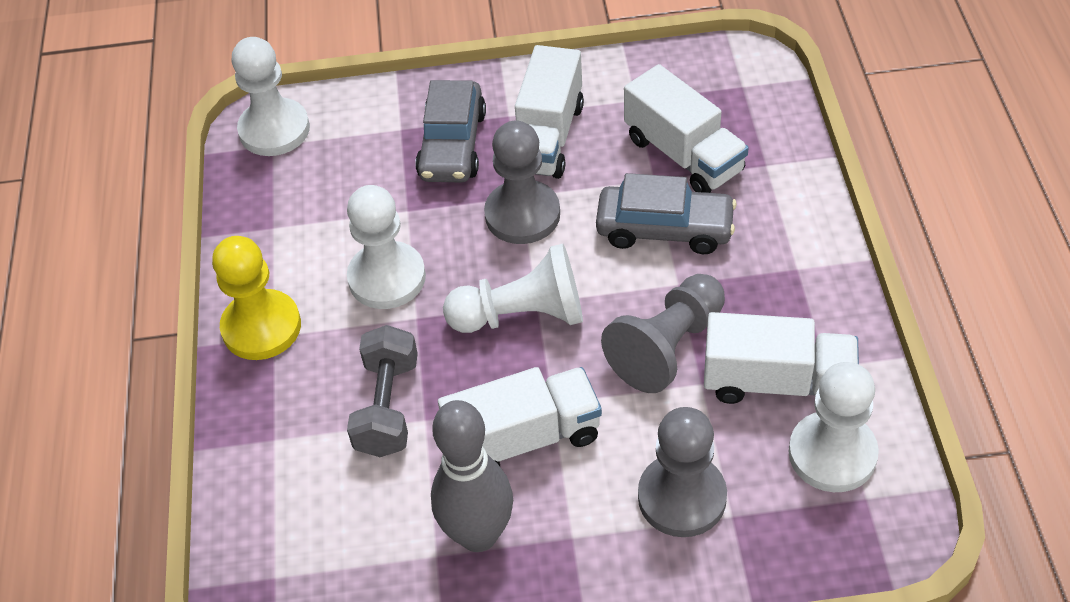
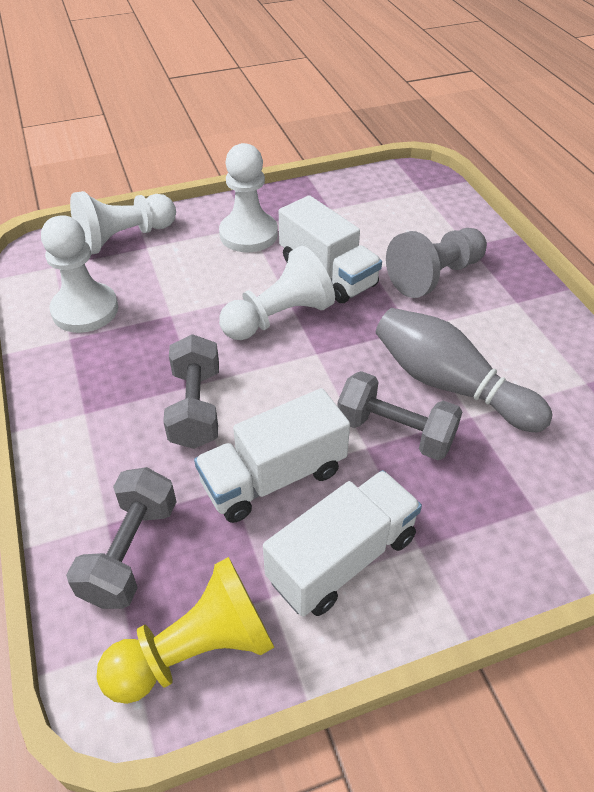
grey car: 2 -> 0
grey dumbbell: 1 -> 3
grey pawn: 3 -> 1
white truck: 4 -> 3

